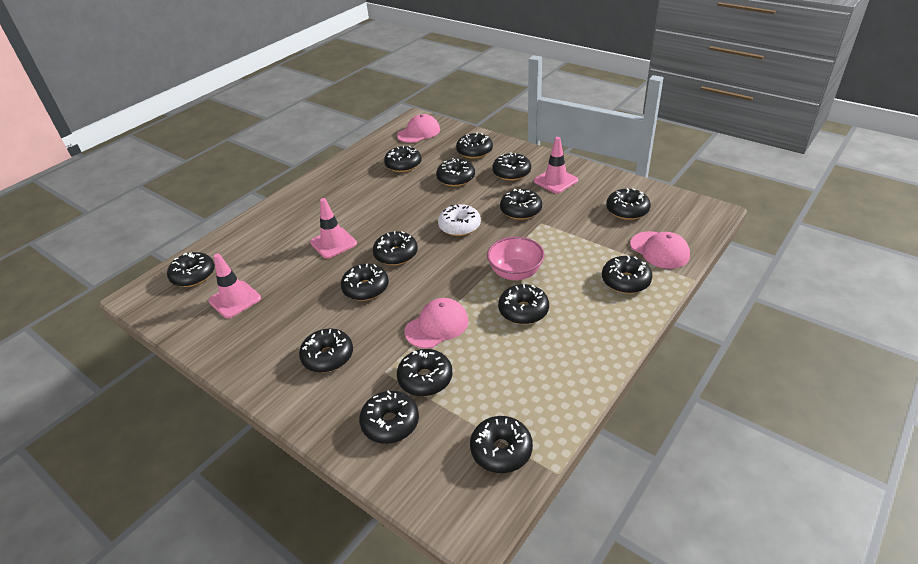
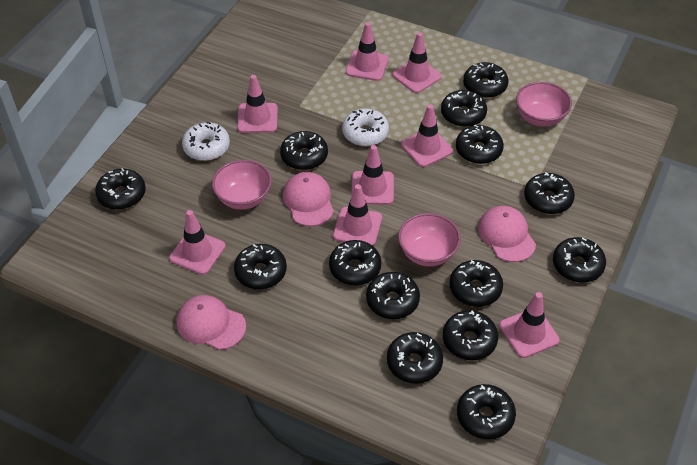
black donut: 15 -> 14
pink bowl: 1 -> 3
pink traffic cone: 3 -> 8
white donut: 1 -> 2

